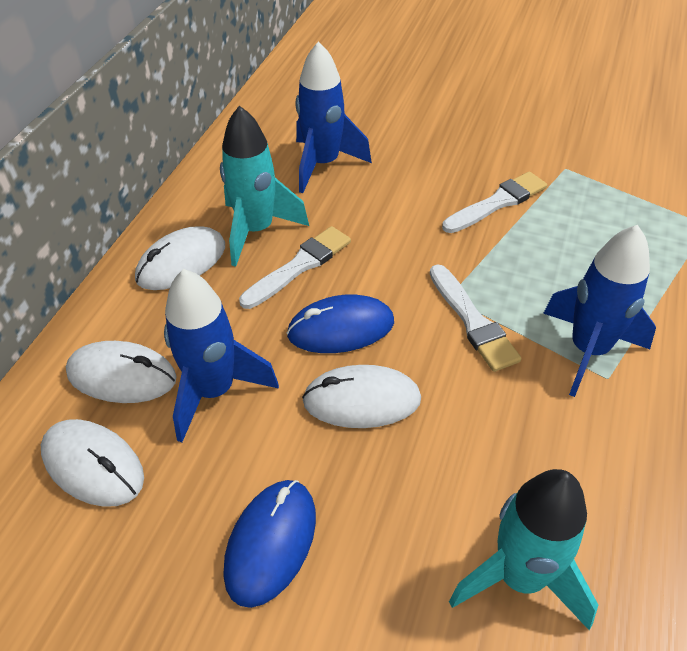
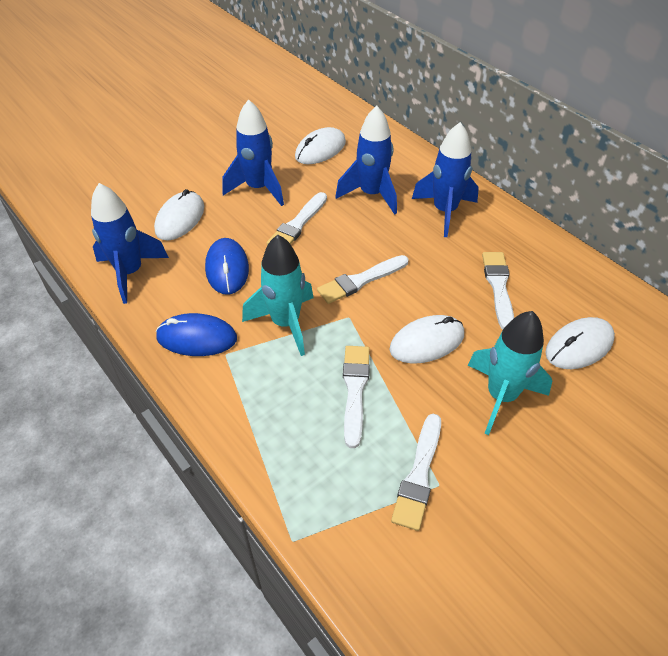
blue rocket: 3 -> 4
white brush: 3 -> 5

